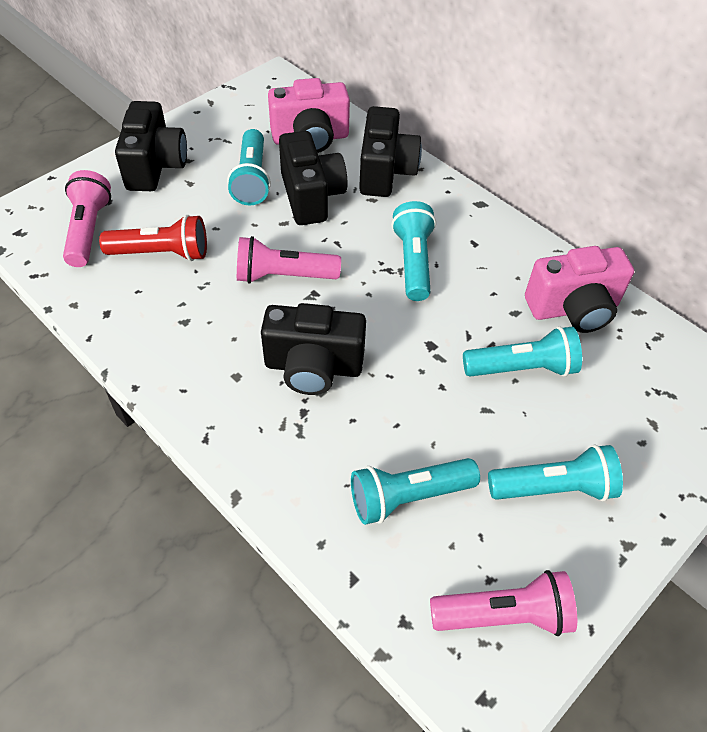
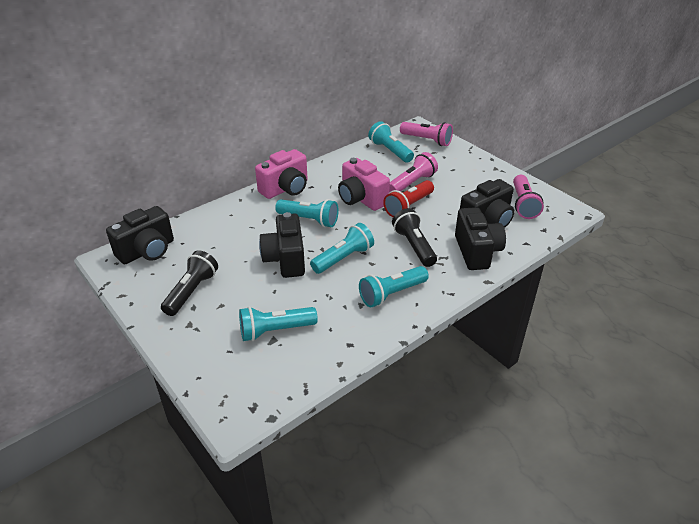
black flashlight: 0 -> 2

